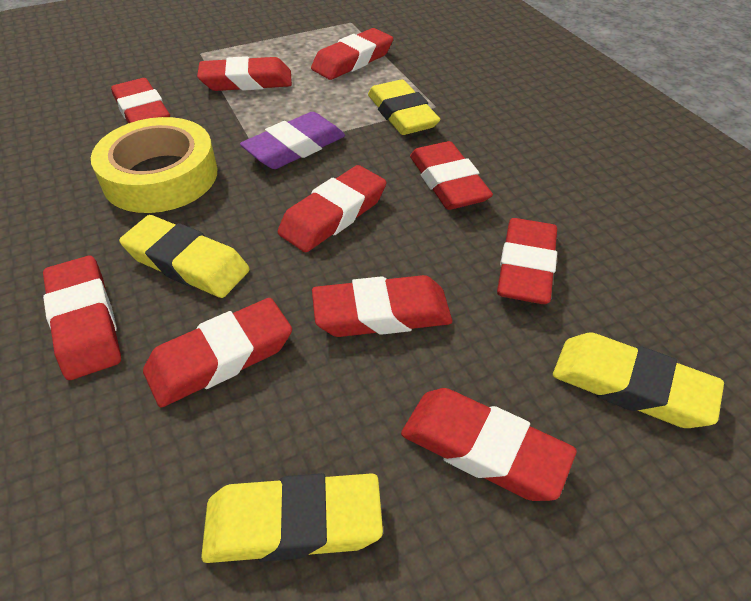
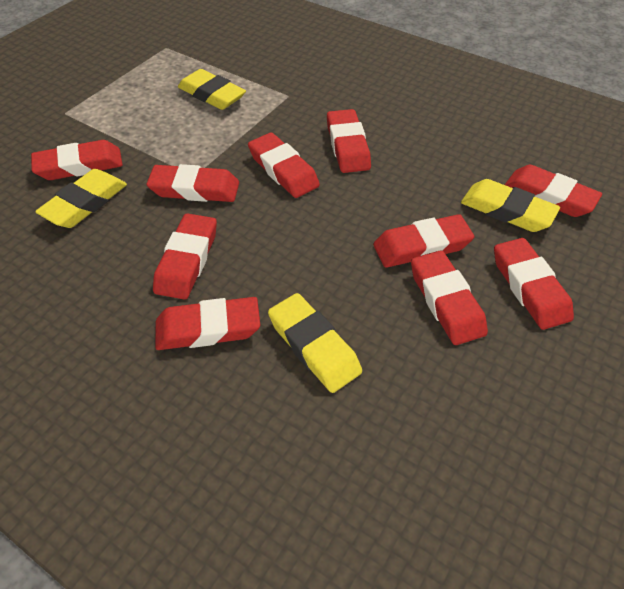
purple eraser: 1 -> 0
yellow tape: 1 -> 0

